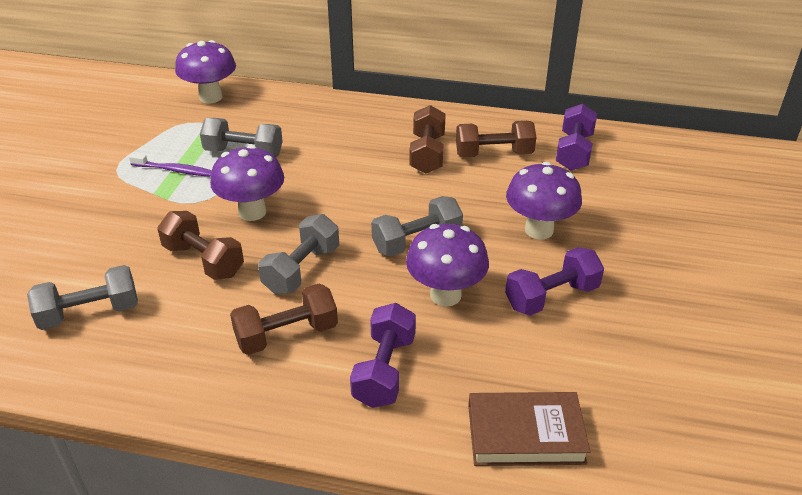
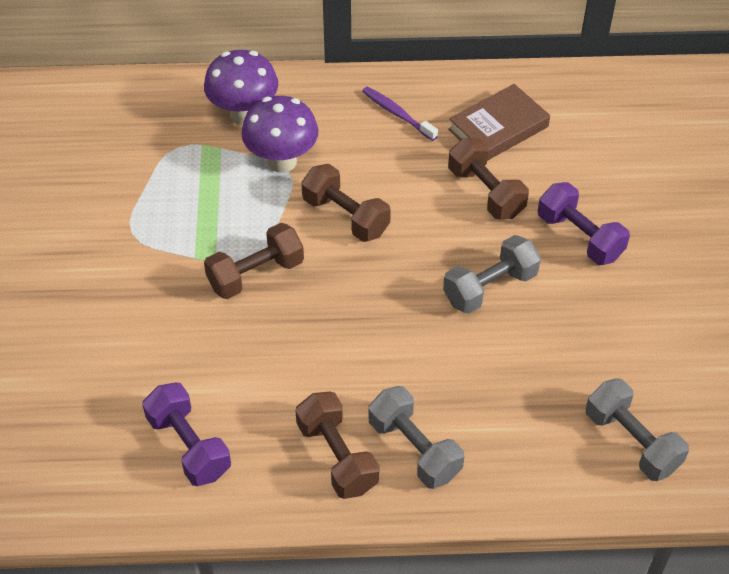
grey dumbbell: 4 -> 3
purple dumbbell: 3 -> 2
purple mushroom: 4 -> 2

